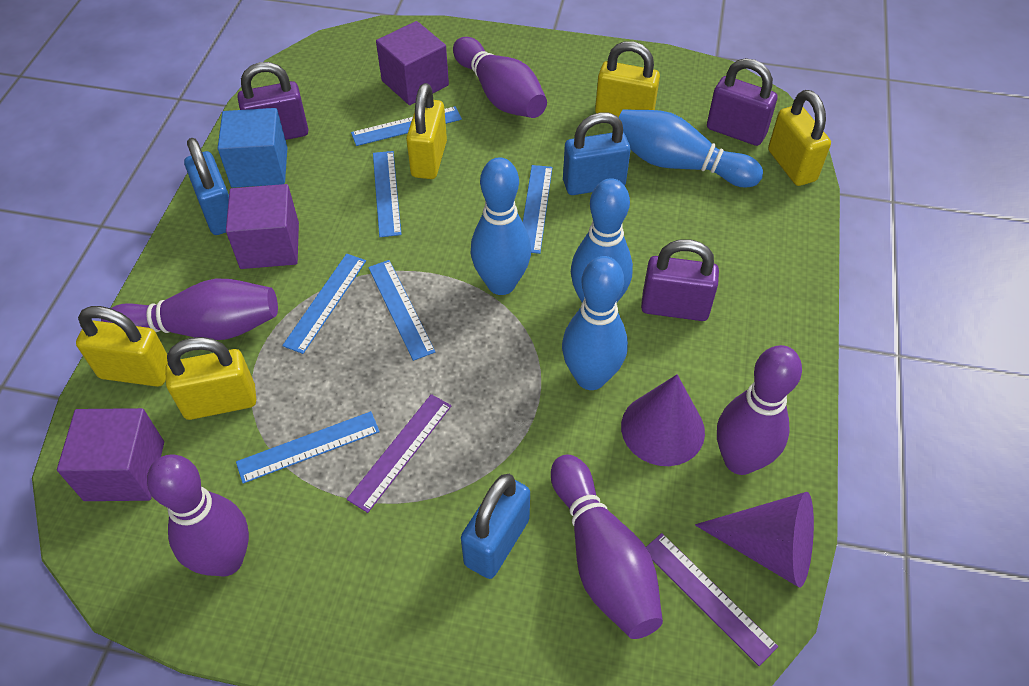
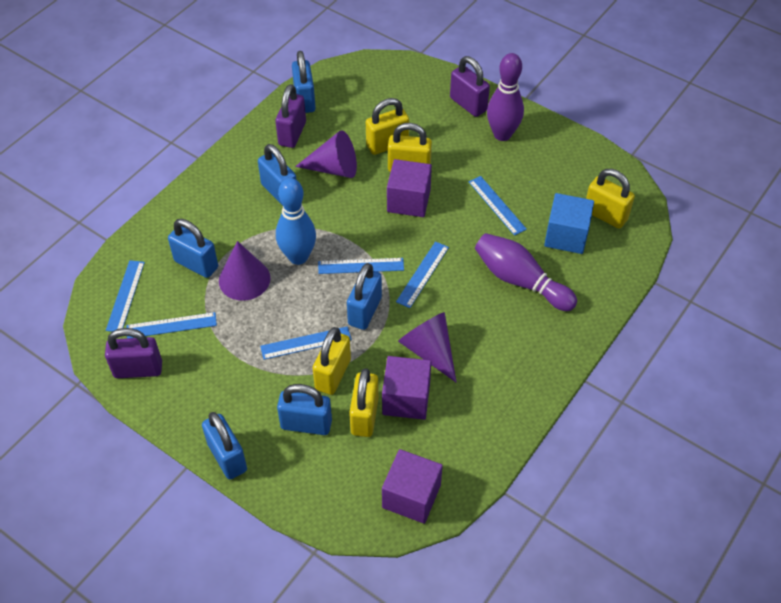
blue bowling pin: 4 -> 1
blue padlock: 3 -> 6
purple bowling pin: 5 -> 2
purple cone: 2 -> 3
purple ruler: 2 -> 0

